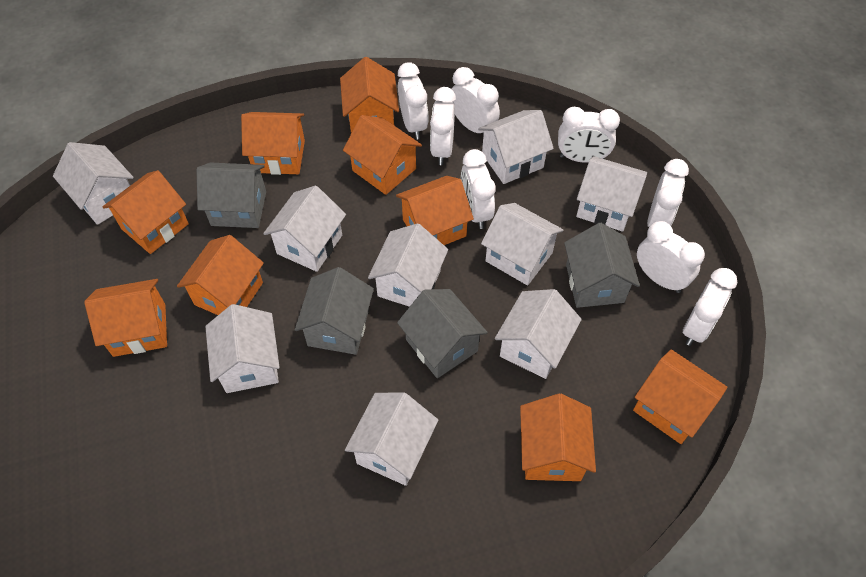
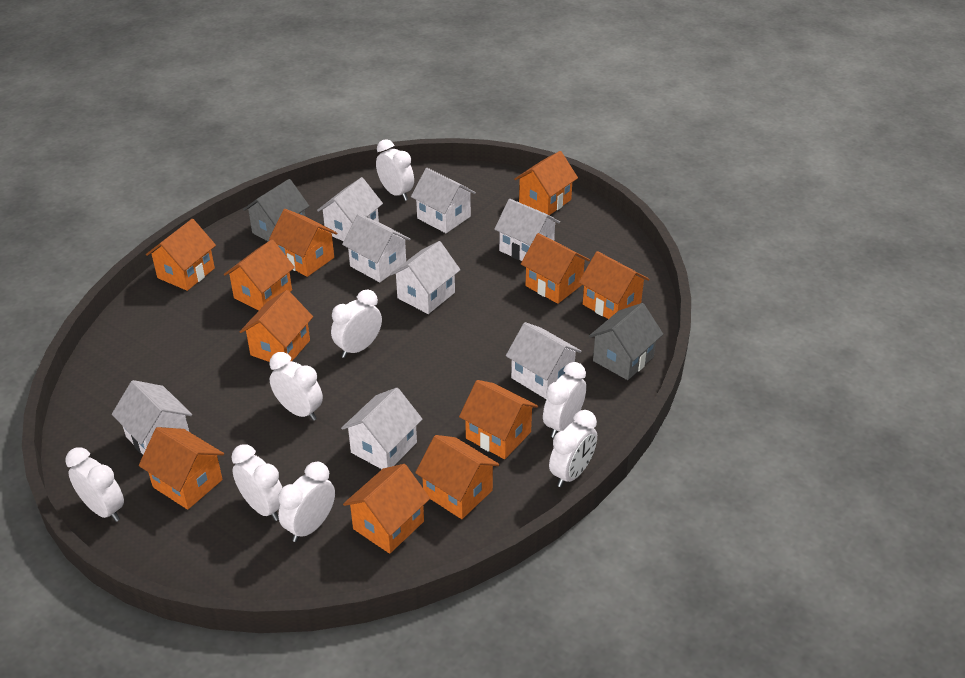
grey house: 4 -> 2
orange house: 9 -> 11
white house: 9 -> 8

